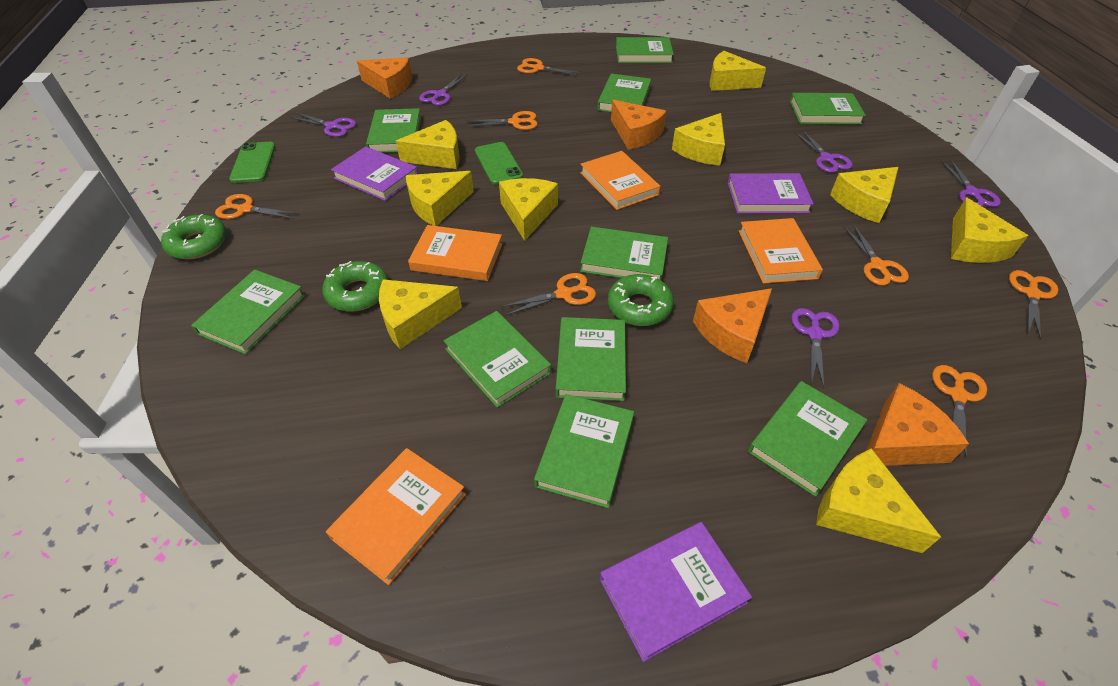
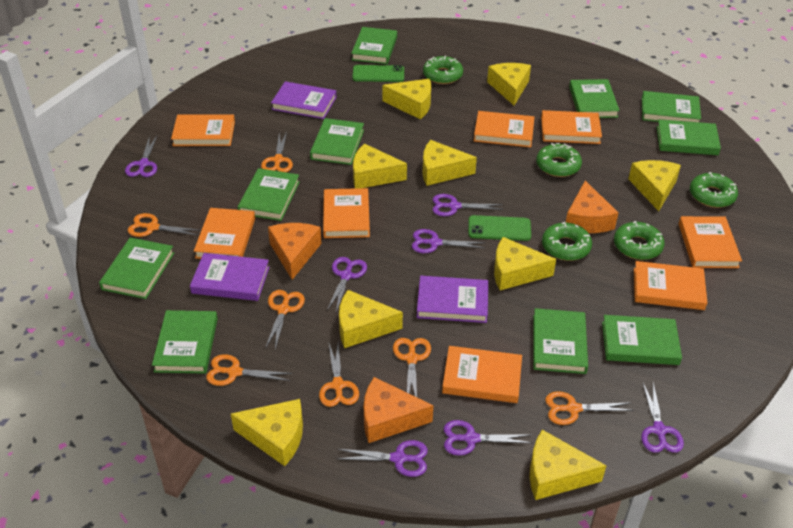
green donut: 3 -> 5
orange book: 4 -> 8
orange cheese: 4 -> 3
purple scissors: 5 -> 7

